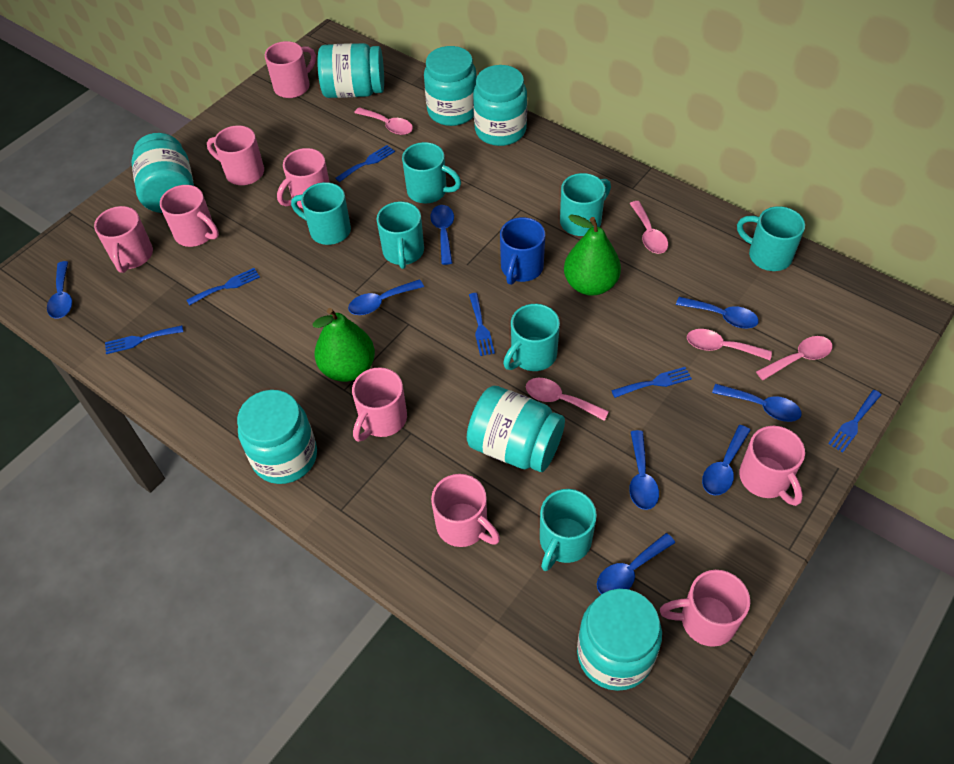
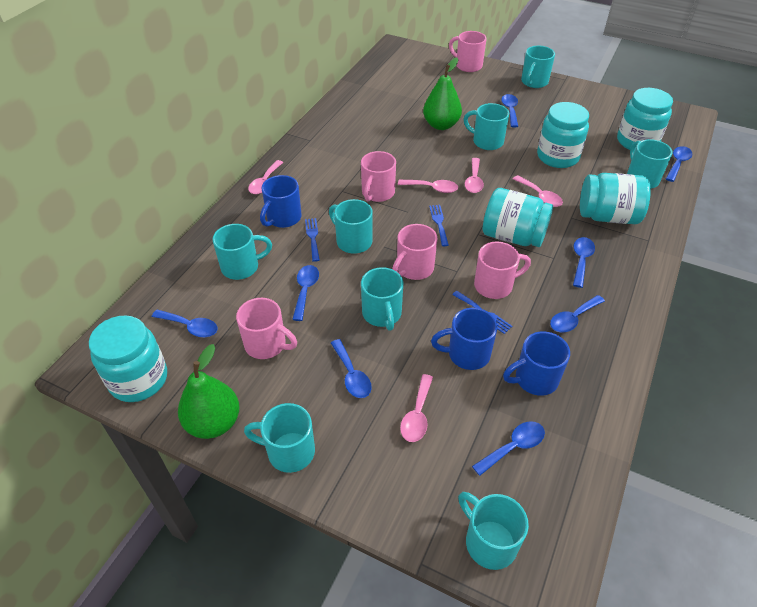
blue fork: 6 -> 3
blue mug: 1 -> 3
pink mug: 9 -> 5
turquoise jar: 7 -> 5
turquoise mug: 7 -> 8

